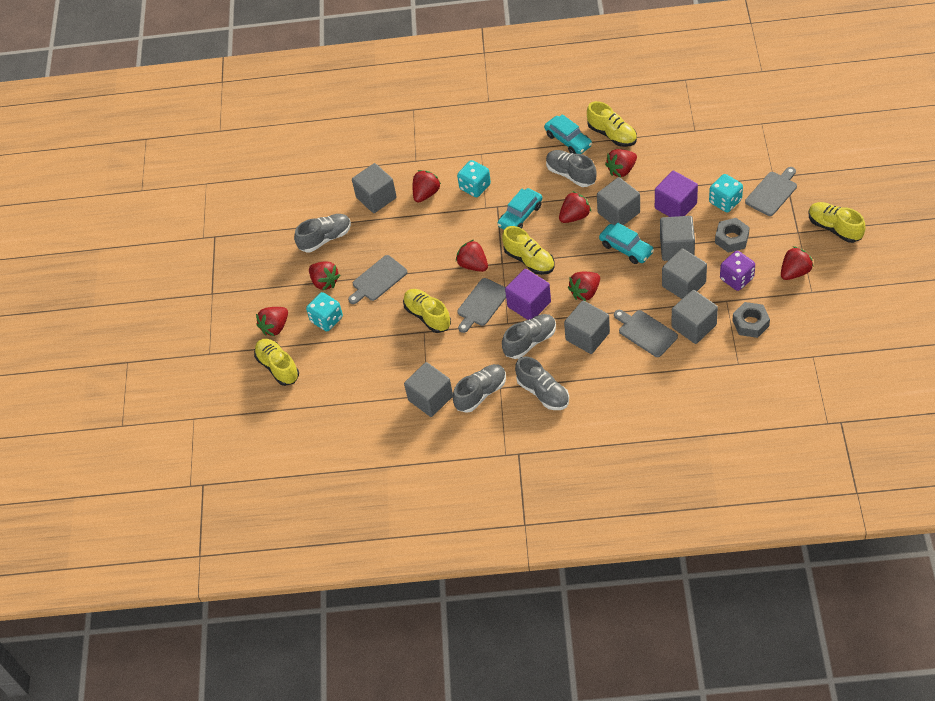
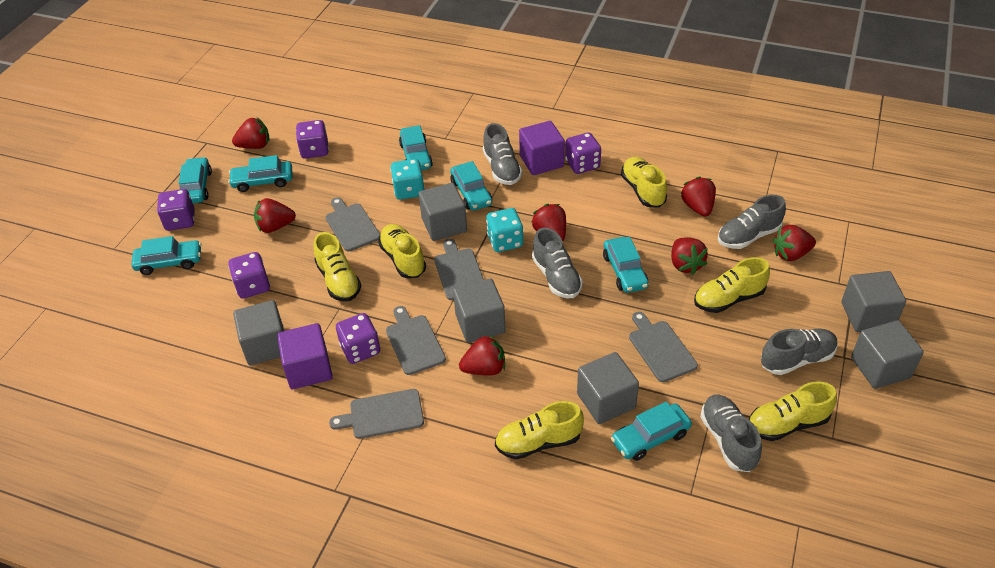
grey cube: 7 -> 6
grey cutting board: 4 -> 5
grey nut: 2 -> 0
purple dice: 1 -> 5
red strawberry: 8 -> 7
turquoise car: 3 -> 7
turquoise dice: 3 -> 2
yellow shoe: 5 -> 6

